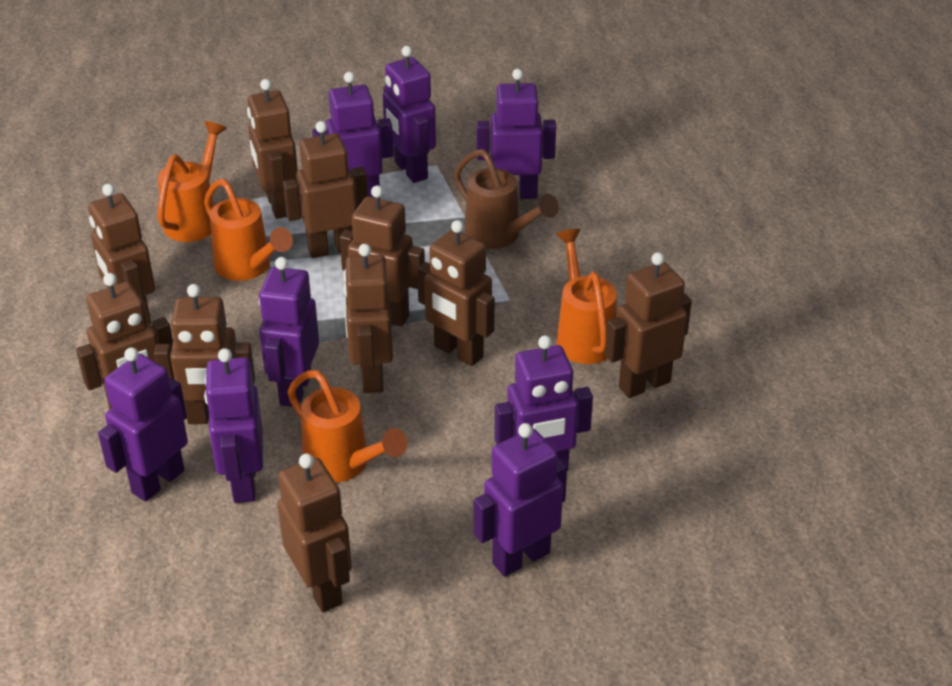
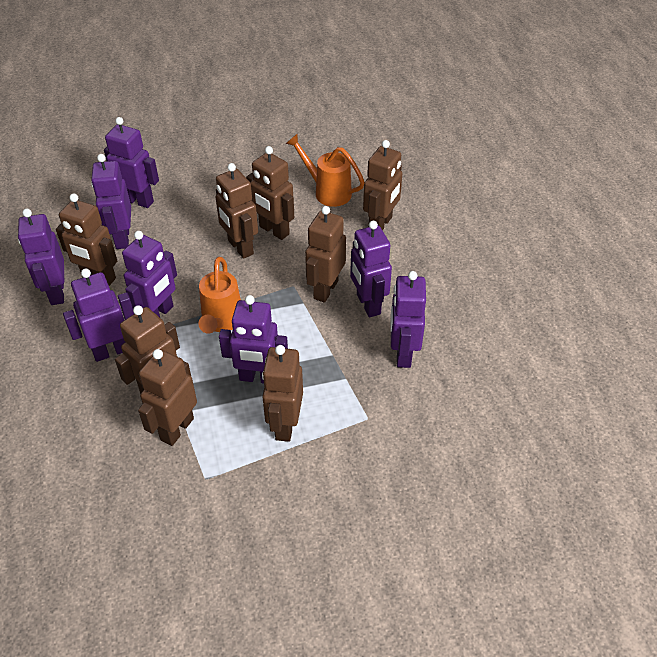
brown robot: 10 -> 8
brown watering can: 1 -> 0
orange watering can: 4 -> 2

